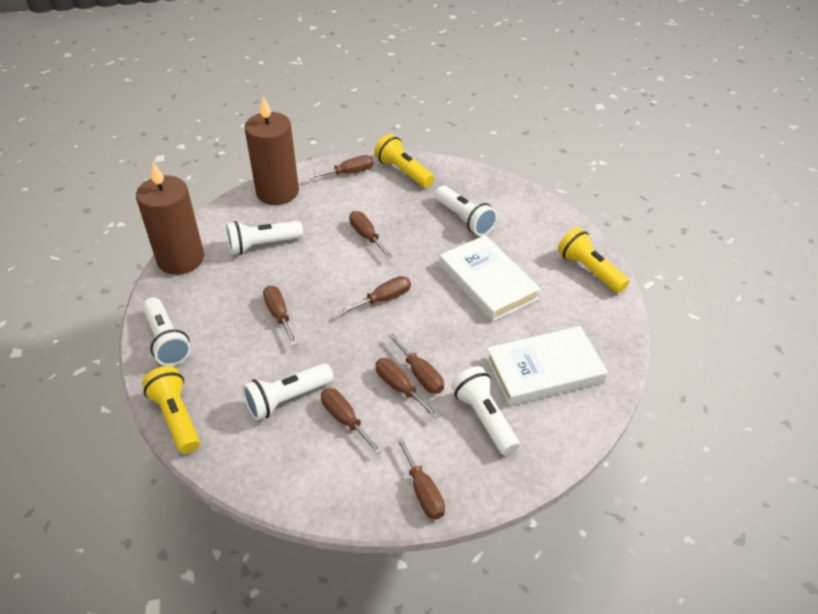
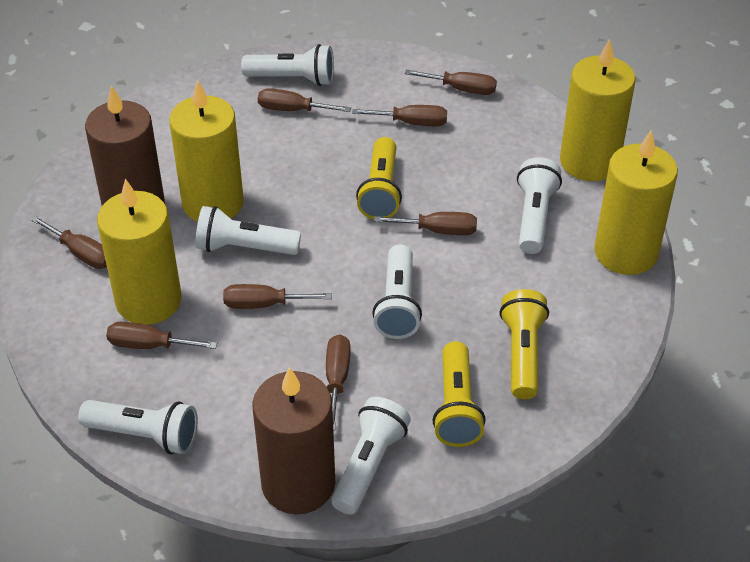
white book: 2 -> 0
white flashlight: 5 -> 6
yellow candle: 0 -> 4

